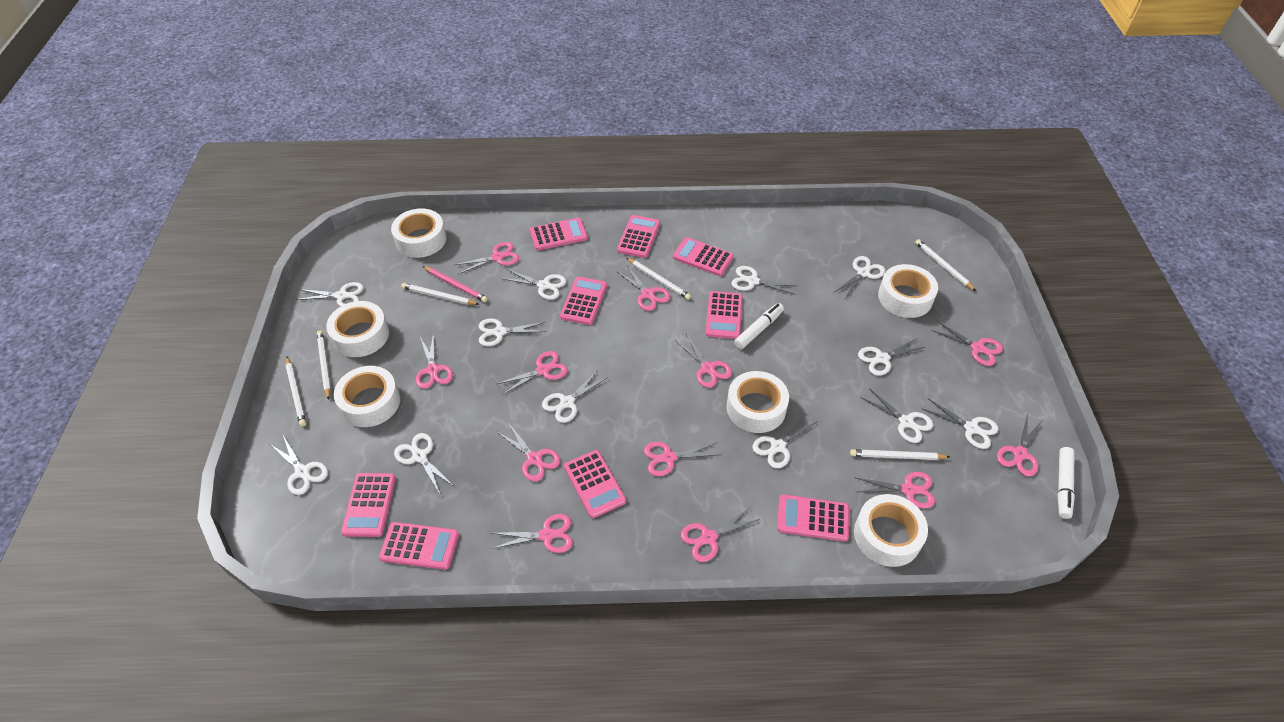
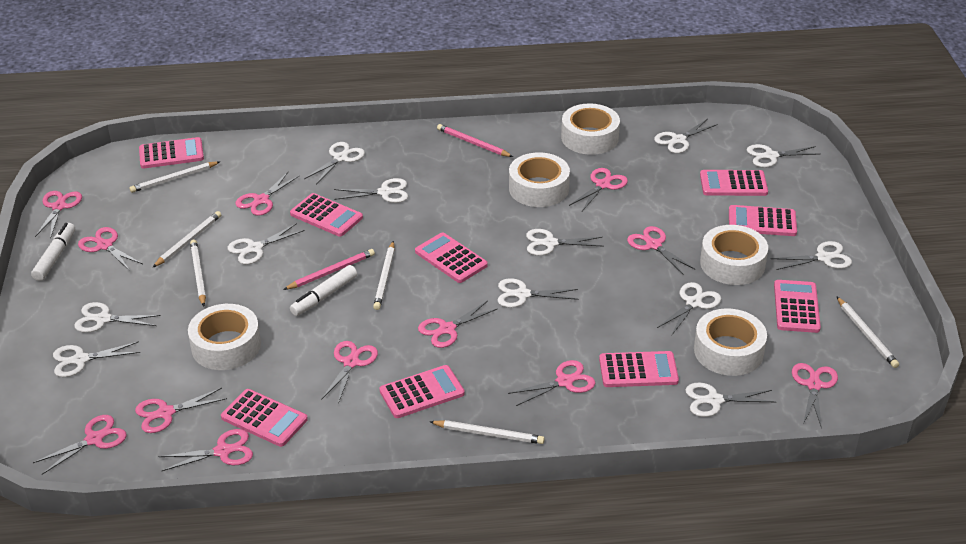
pink pencil: 1 -> 2
white tape: 6 -> 5

